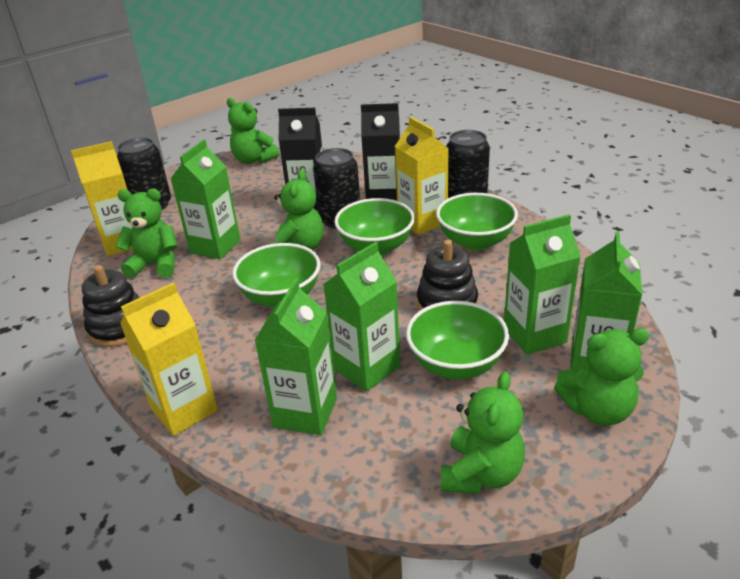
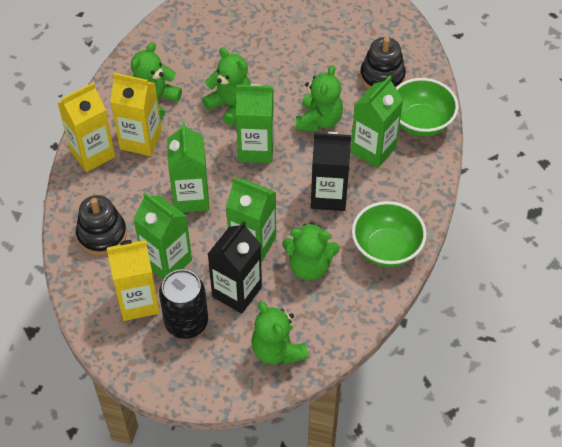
black can: 3 -> 1
green bowl: 4 -> 2

